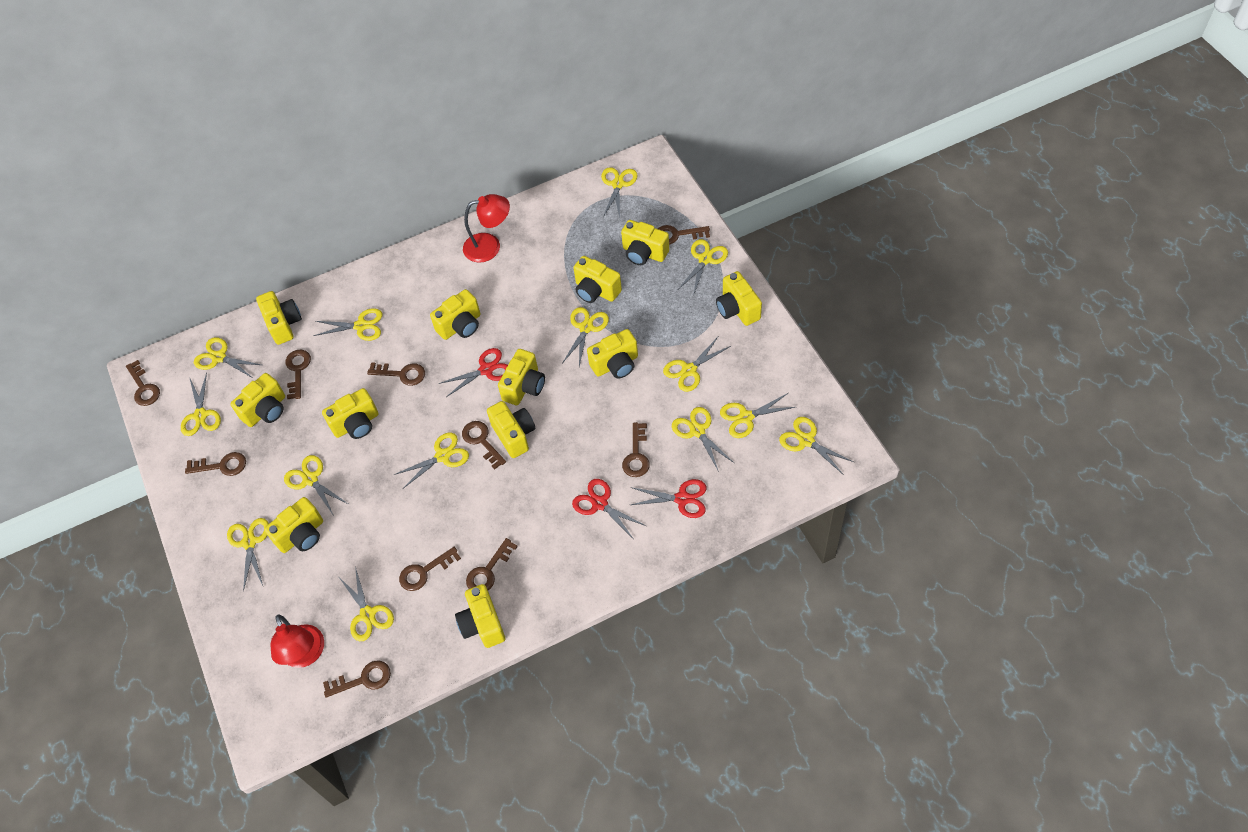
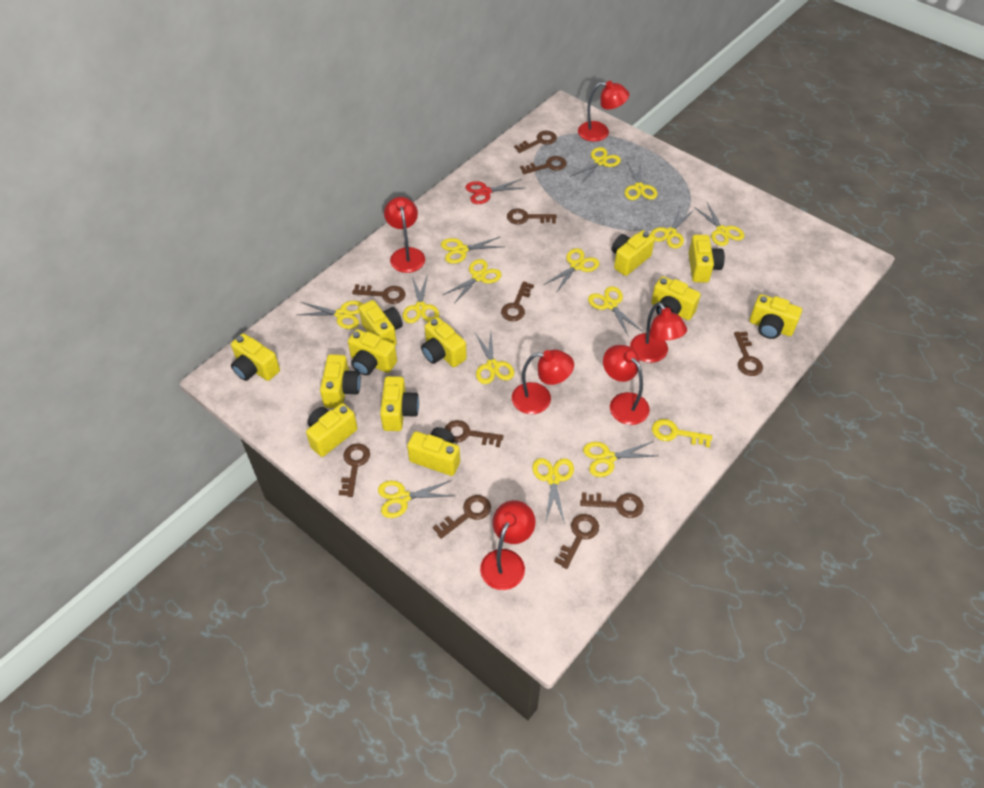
brown key: 10 -> 11
red lamp: 2 -> 6
red scissors: 3 -> 1
yellow key: 0 -> 1

